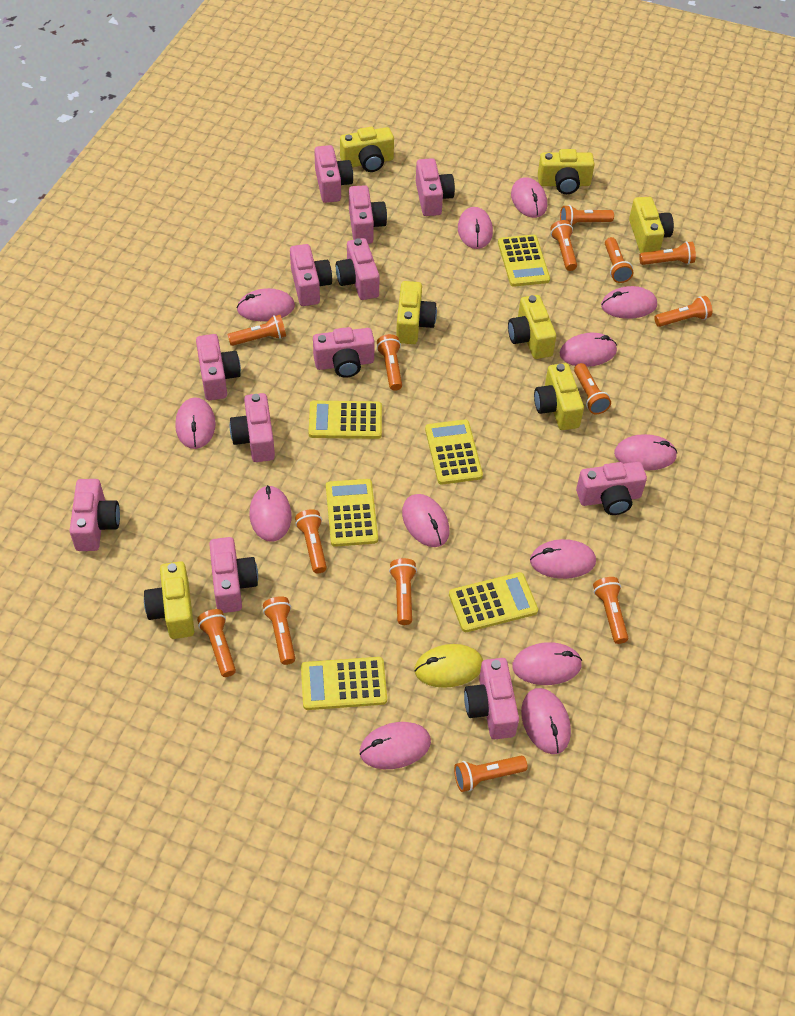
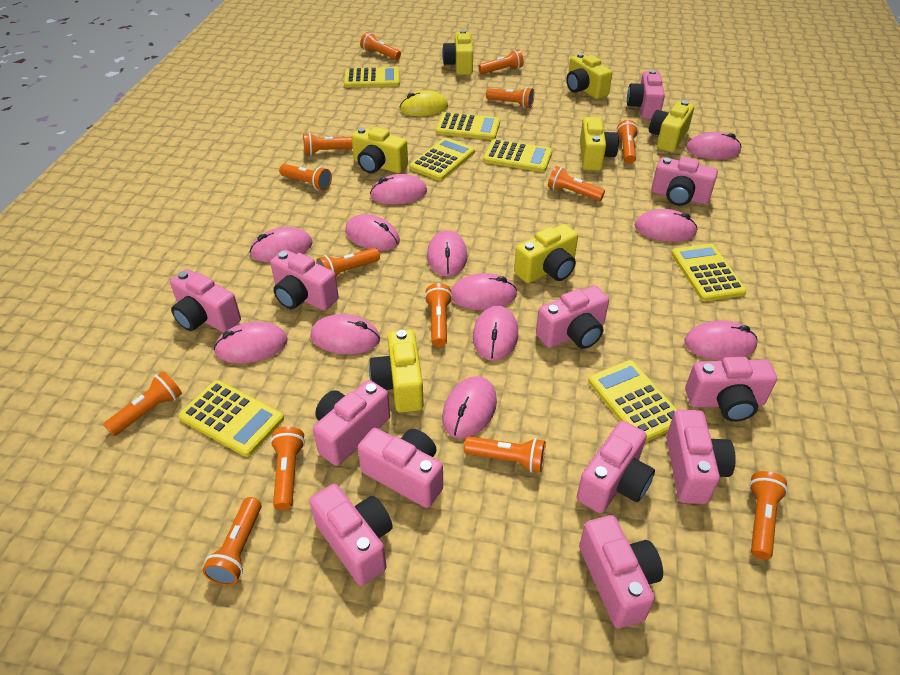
pink mouse: 13 -> 12
yellow calculator: 6 -> 7

